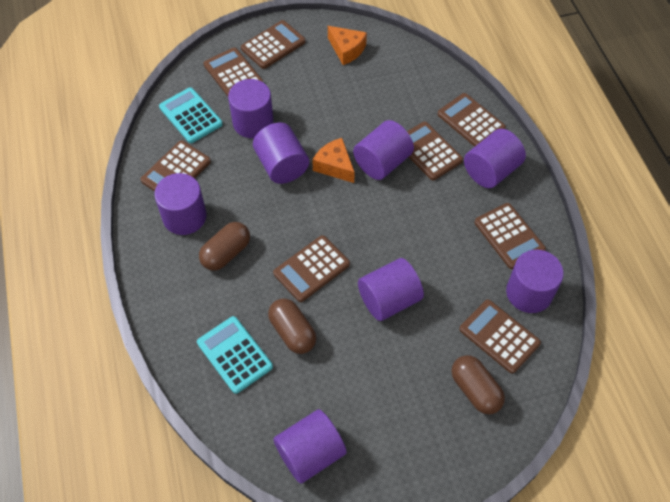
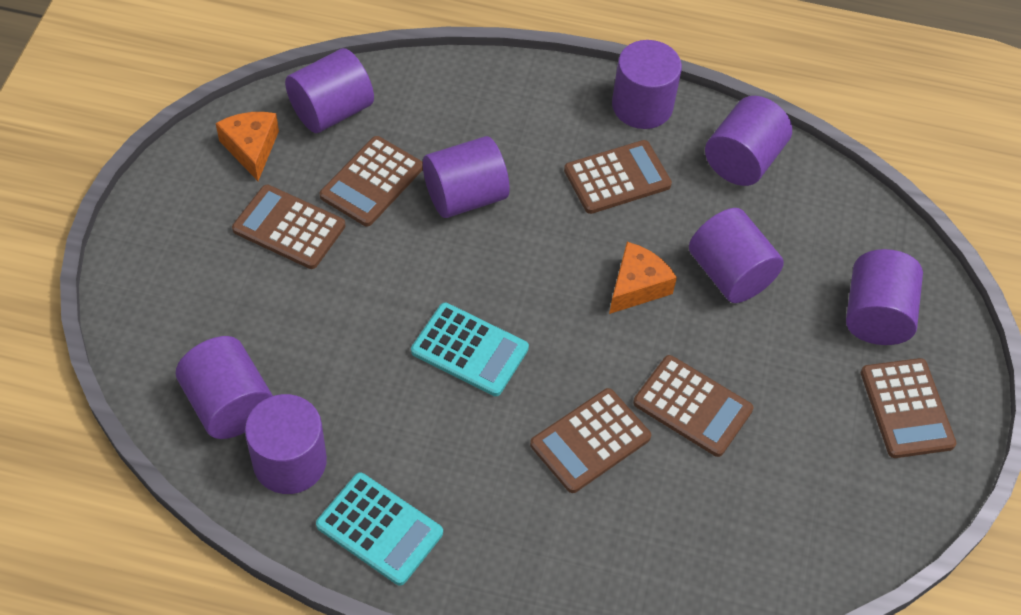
brown calculator: 8 -> 6
brown capsule: 3 -> 0

